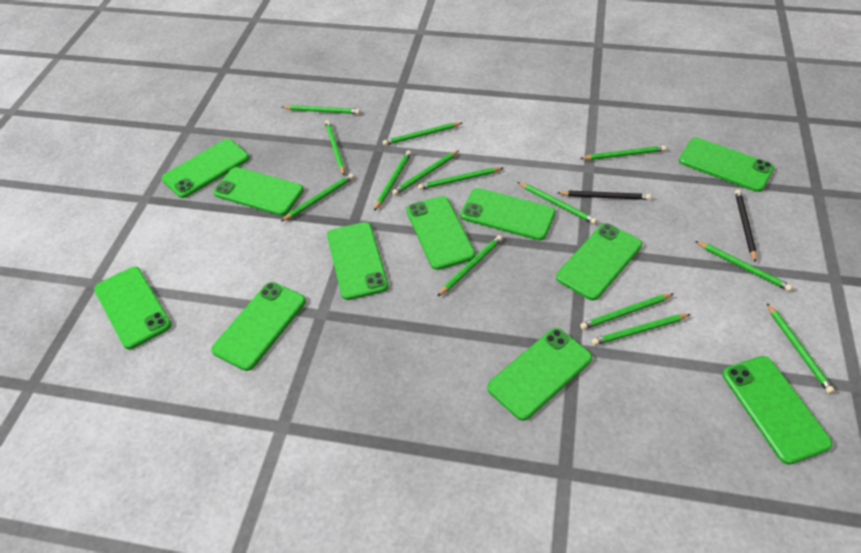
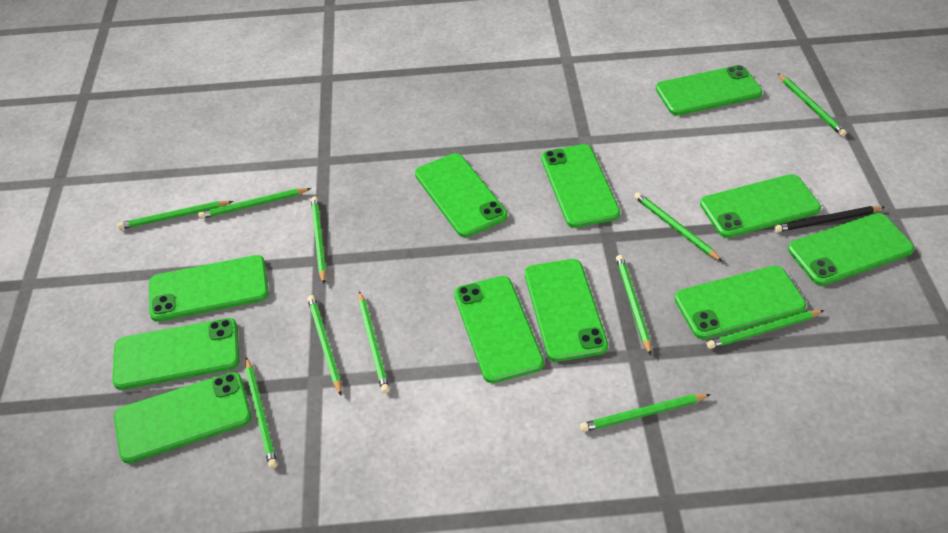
black pencil: 2 -> 1
green pencil: 14 -> 11

